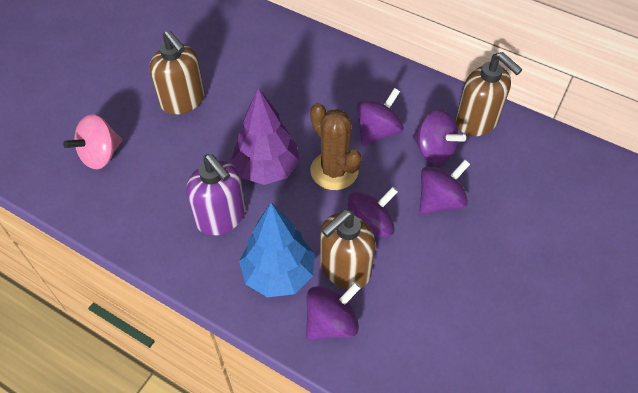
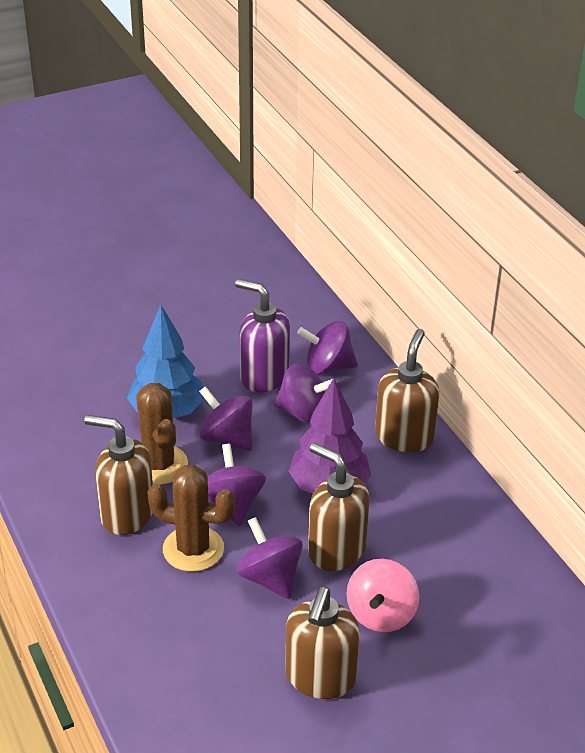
brown cactus: 1 -> 2
brown soap dispenser: 3 -> 4

